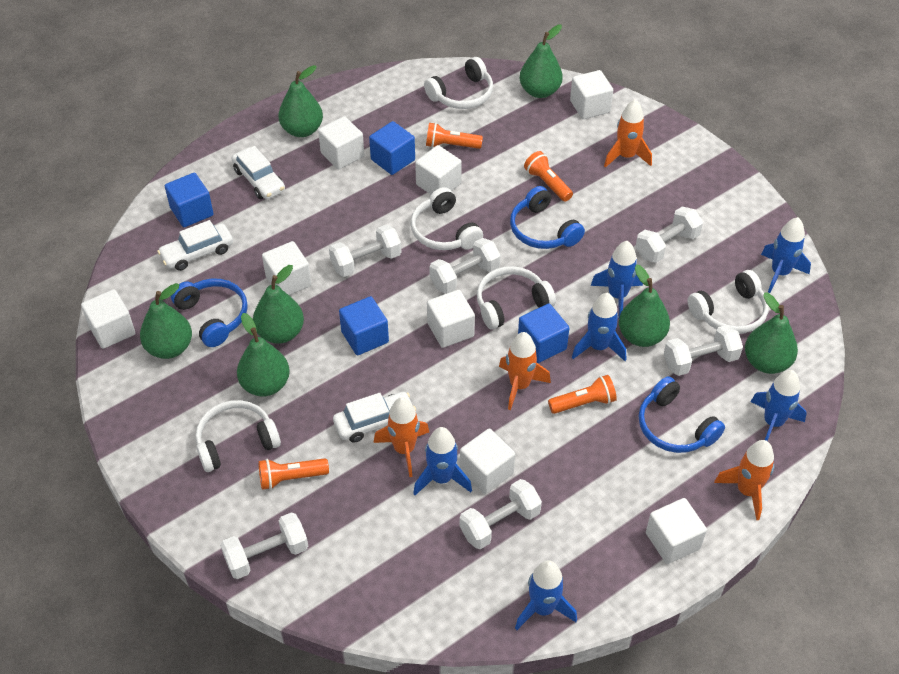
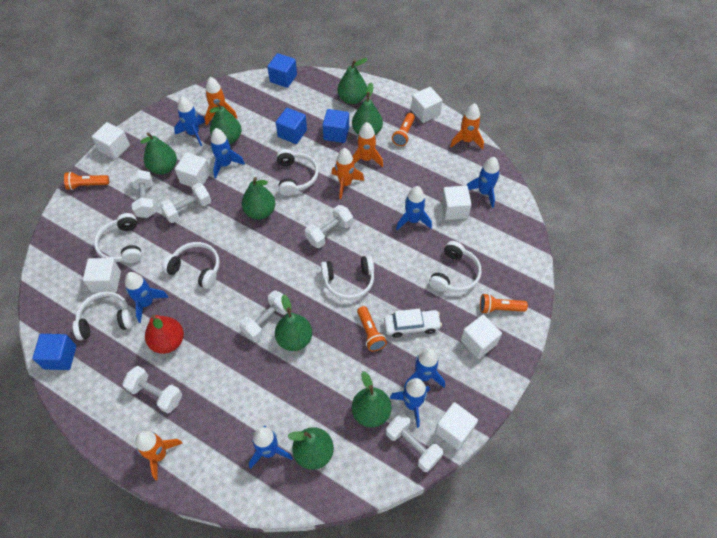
blue headphones: 3 -> 0
blue rocket: 6 -> 8
green pear: 7 -> 8
orange rocket: 4 -> 5
red pear: 0 -> 1
white car: 3 -> 1
white cube: 8 -> 7
white headphones: 5 -> 6

